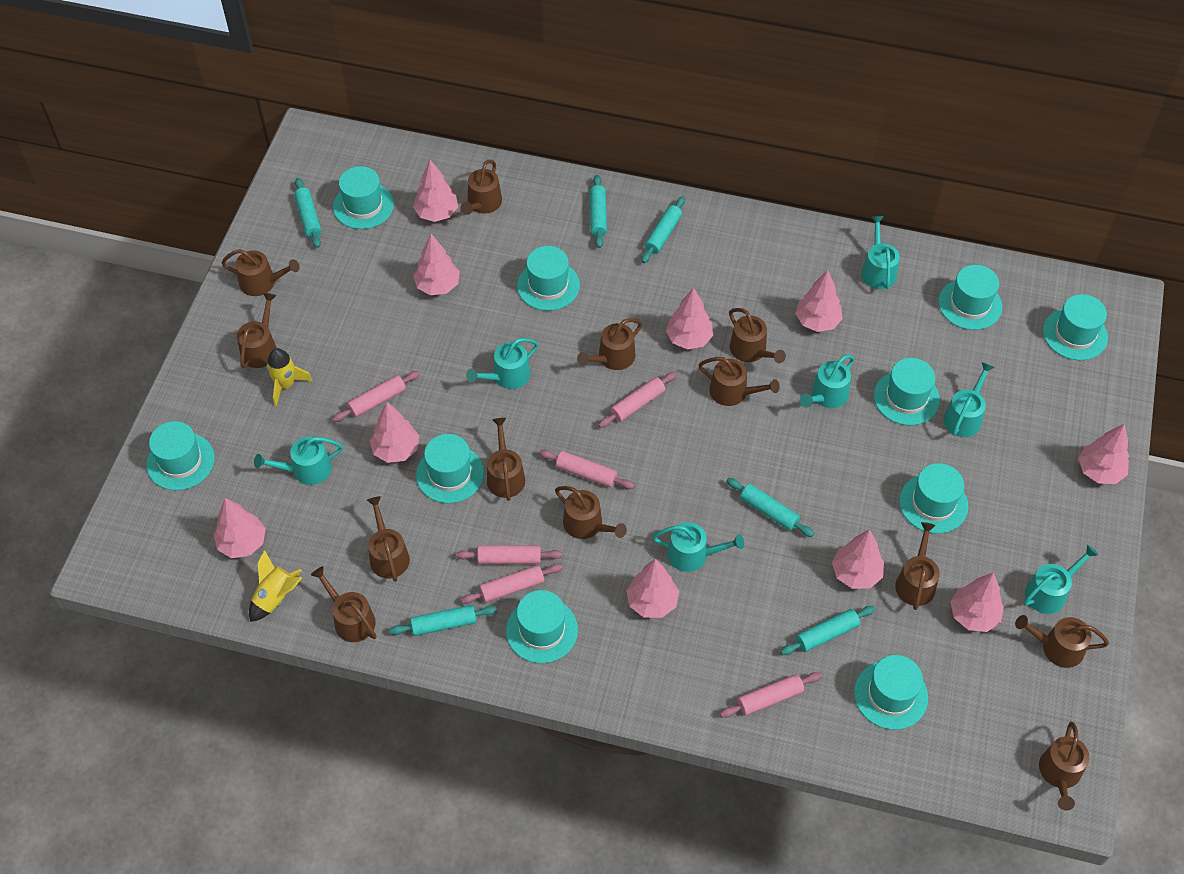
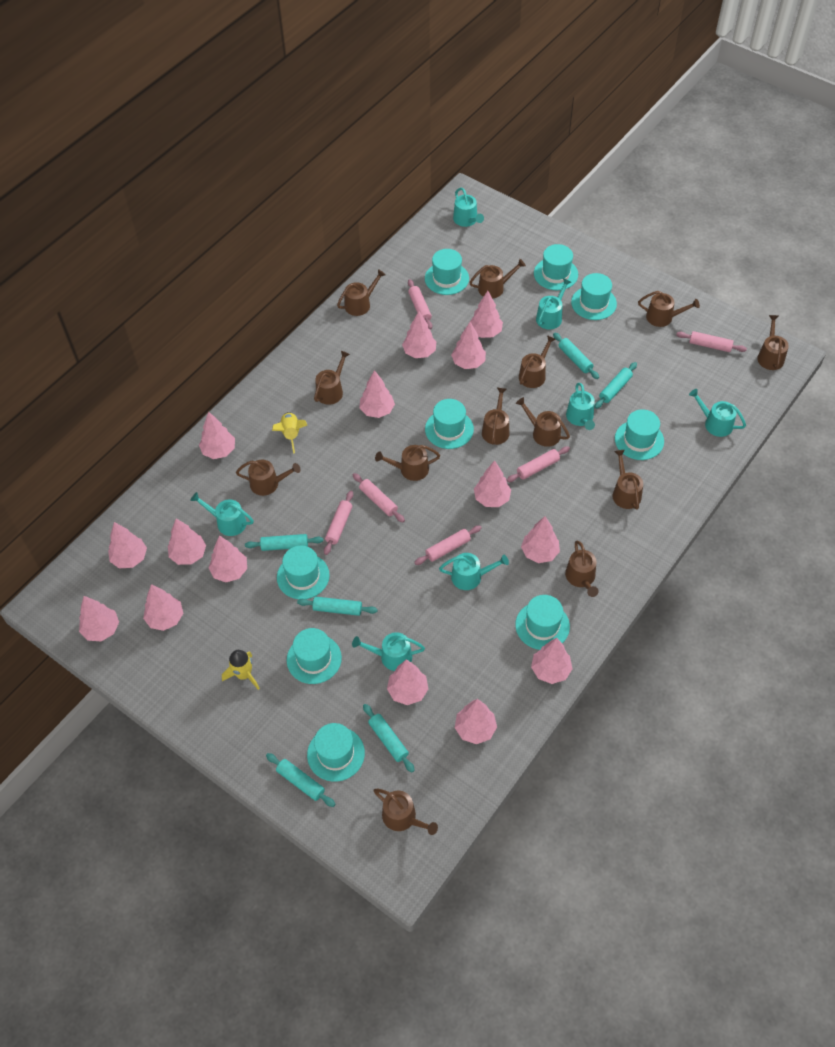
pink tree: 10 -> 15
turquoise hat: 10 -> 9

